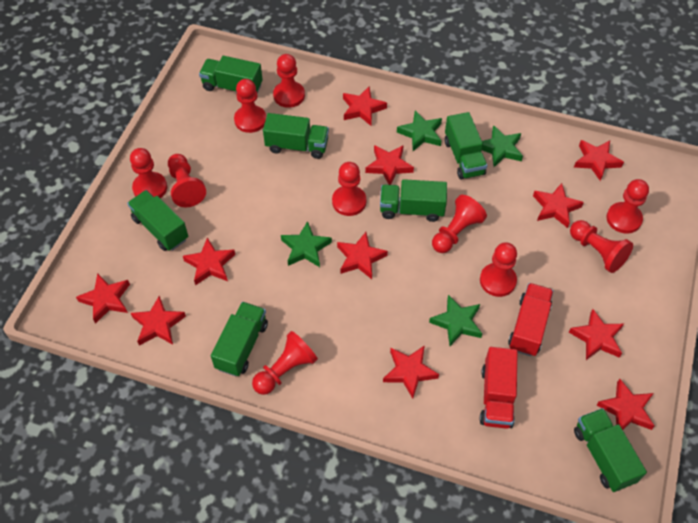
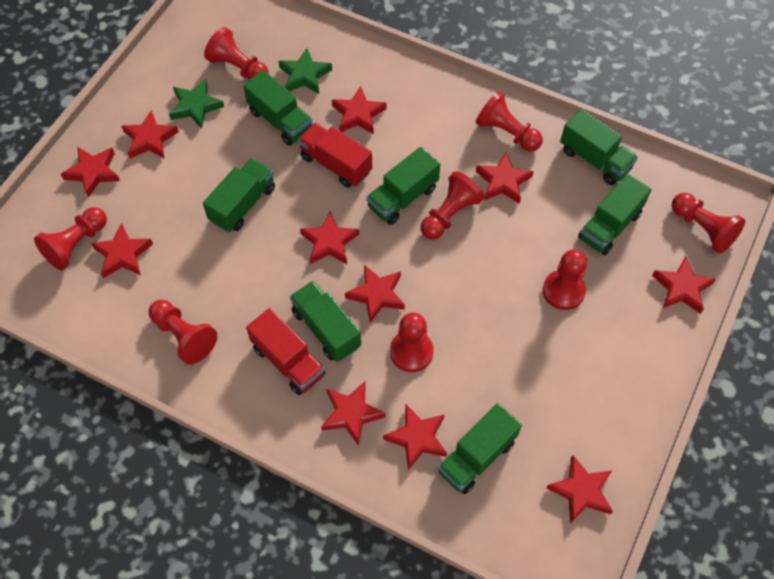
green star: 4 -> 2
red pawn: 10 -> 8

